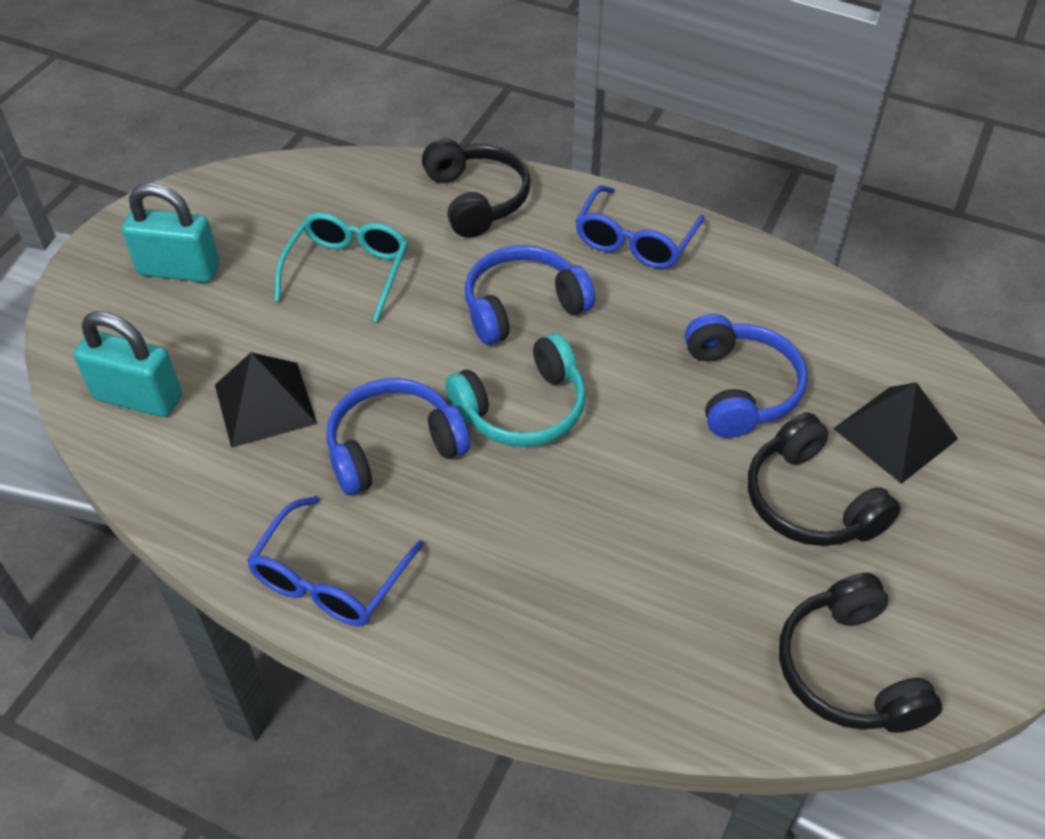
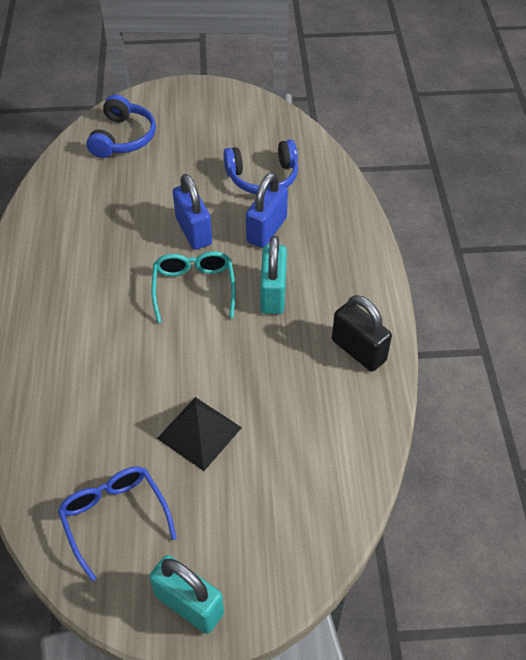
black headphones: 3 -> 0
black padlock: 0 -> 1
black pyramid: 2 -> 1
blue glasses: 2 -> 1
blue headphones: 3 -> 2
blue padlock: 0 -> 2
turquoise headphones: 1 -> 0

